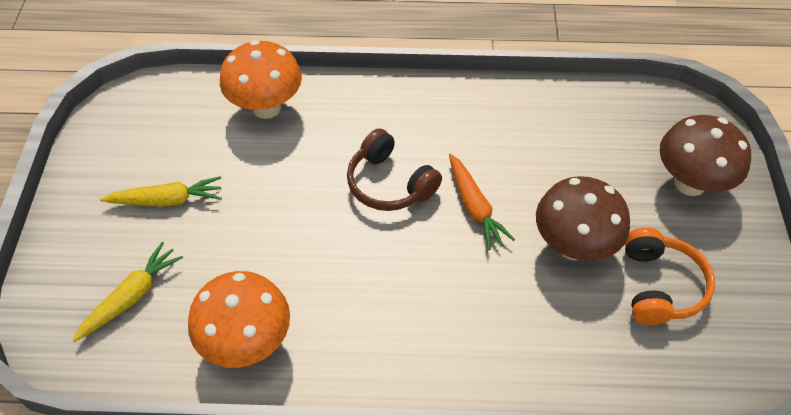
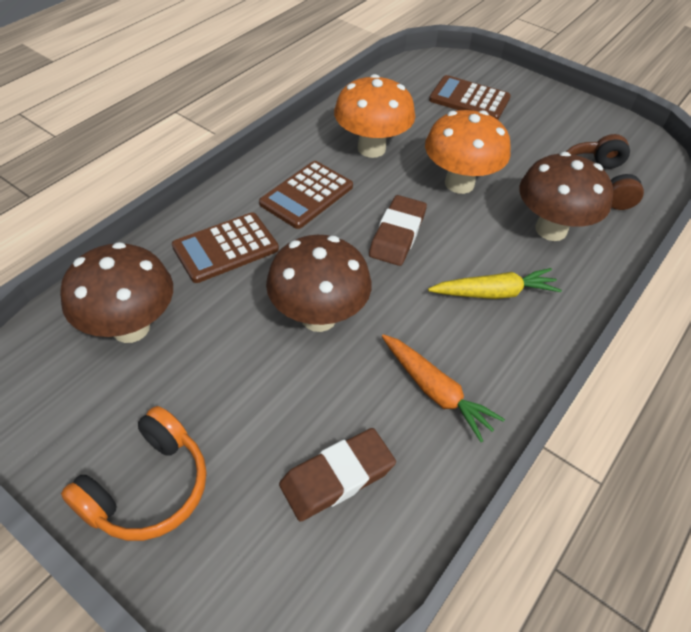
brown calculator: 0 -> 3
brown eraser: 0 -> 2
brown mushroom: 2 -> 3
yellow carrot: 2 -> 1

